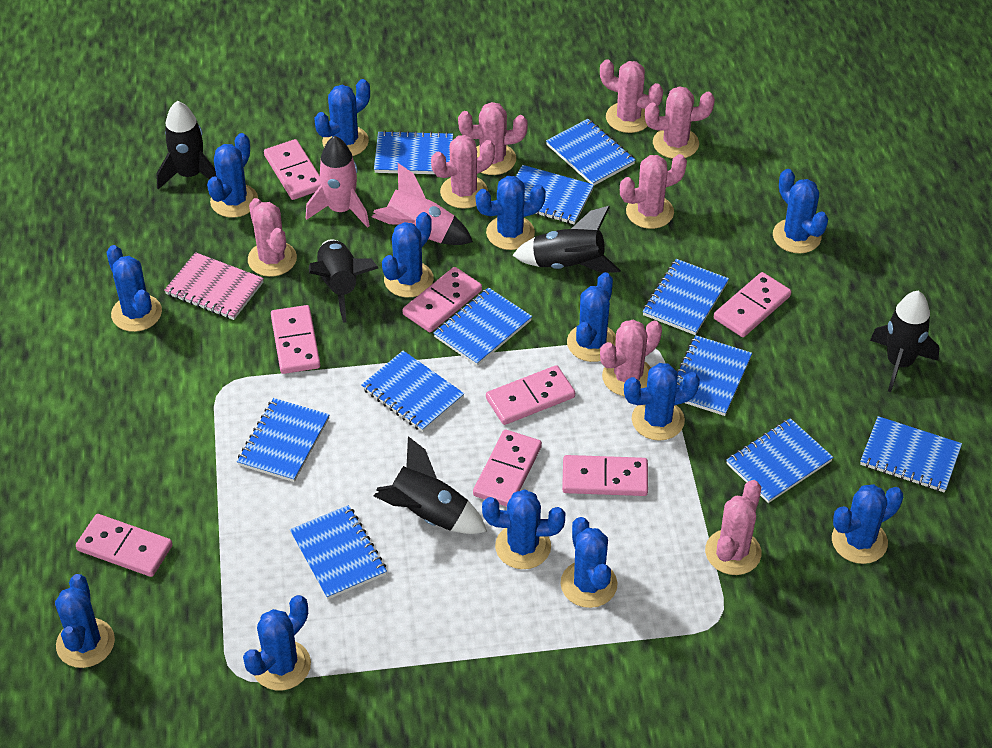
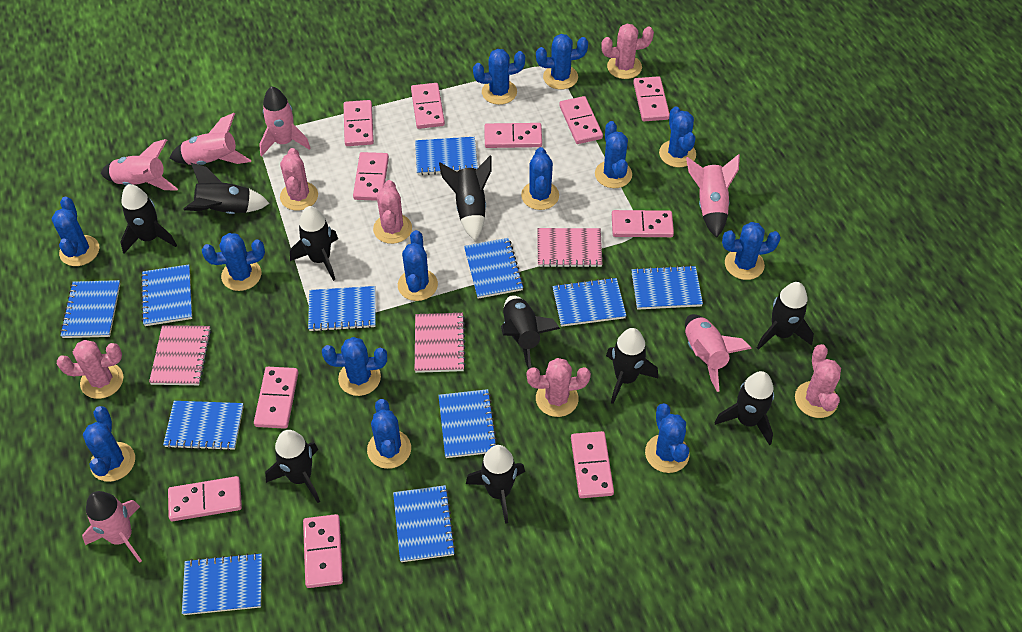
black rocket: 5 -> 10
pink cactus: 8 -> 6
pink domino: 8 -> 11
pink notebook: 1 -> 3
pink rocket: 2 -> 6

